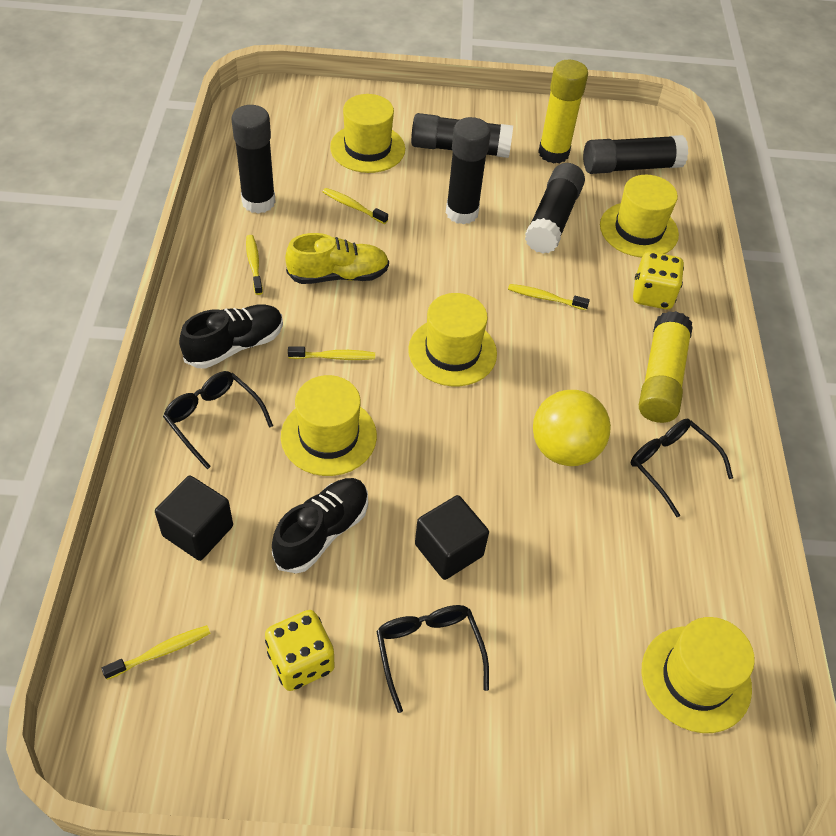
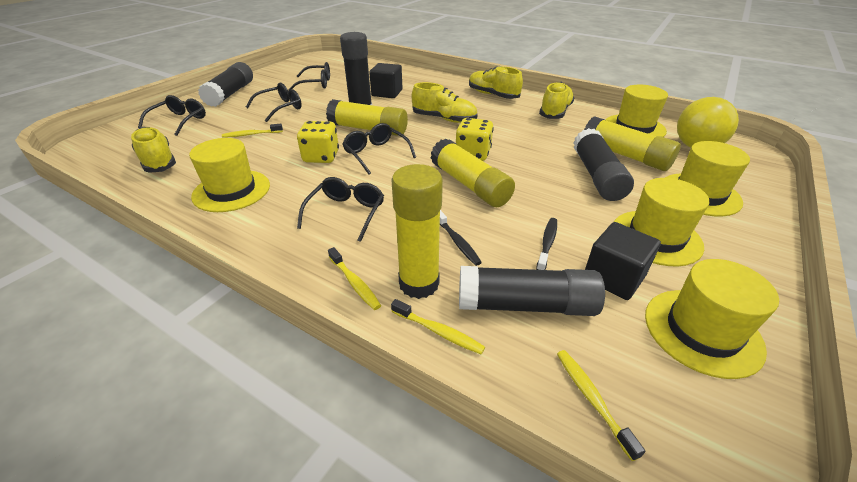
black glasses: 3 -> 5
black glue stick: 5 -> 4
black shoe: 2 -> 0
black toothbrush: 0 -> 2
yellow glue stick: 2 -> 4
yellow shoe: 1 -> 4
yellow toothbrush: 5 -> 4

